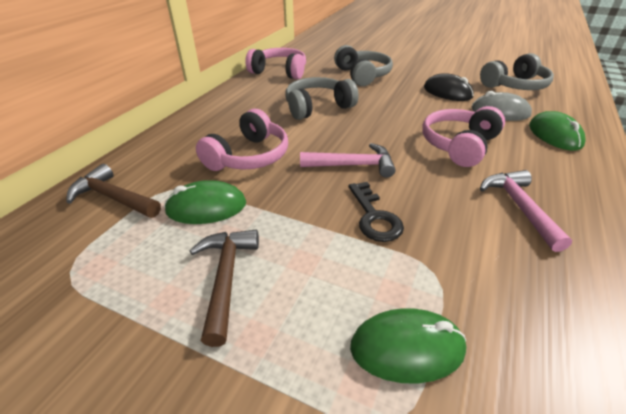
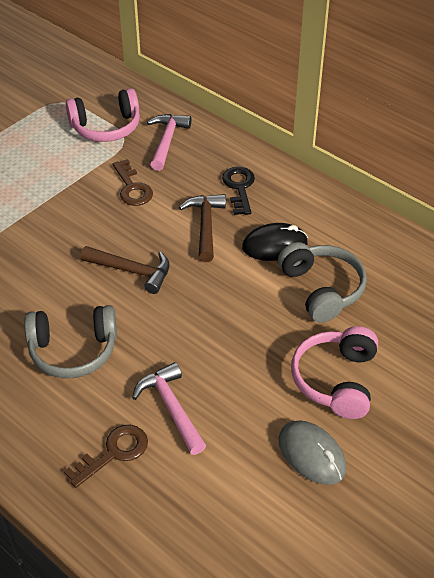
brown key: 0 -> 2
green mouse: 3 -> 0
grey headphones: 3 -> 2
pink headphones: 3 -> 2

